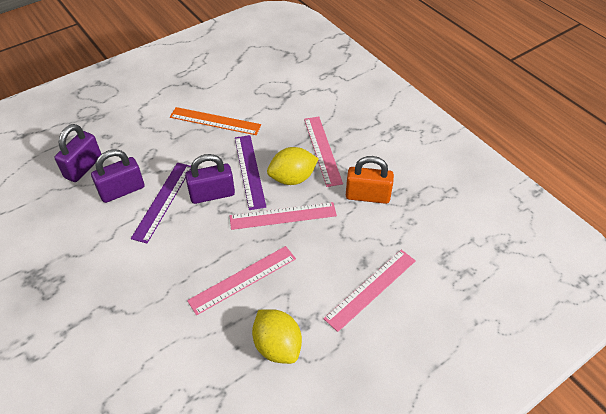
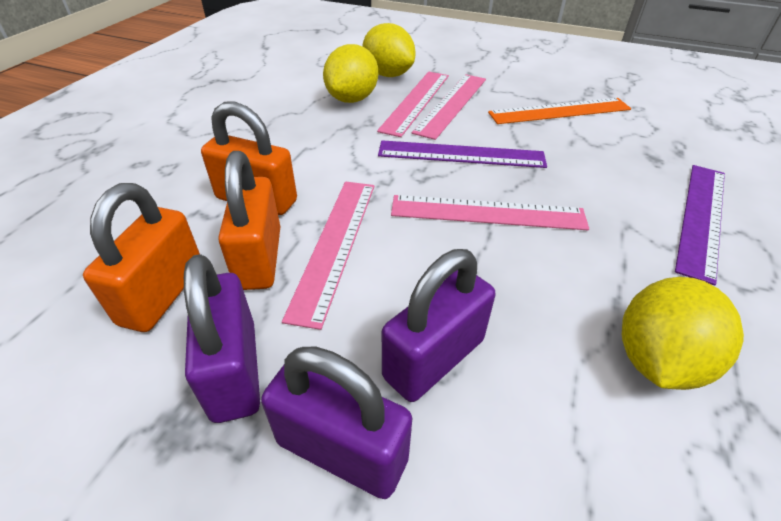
orange padlock: 1 -> 3
yellow lemon: 2 -> 3

